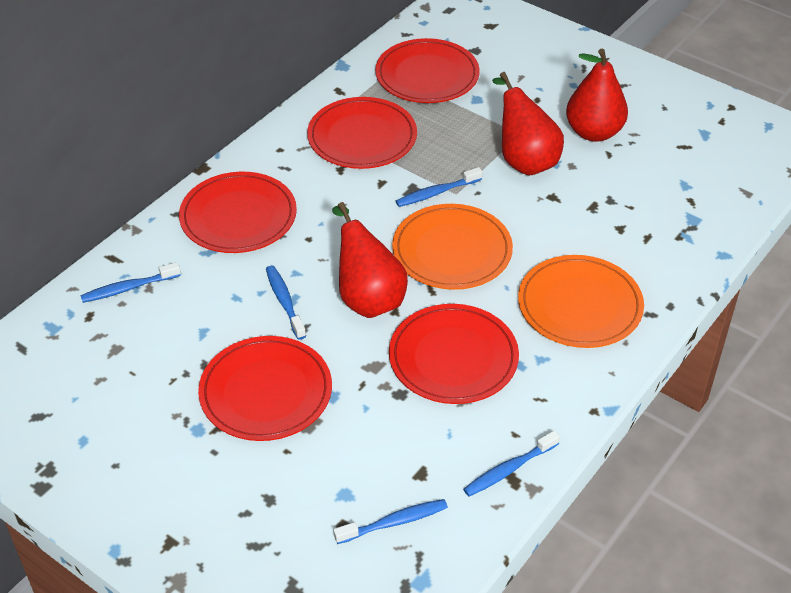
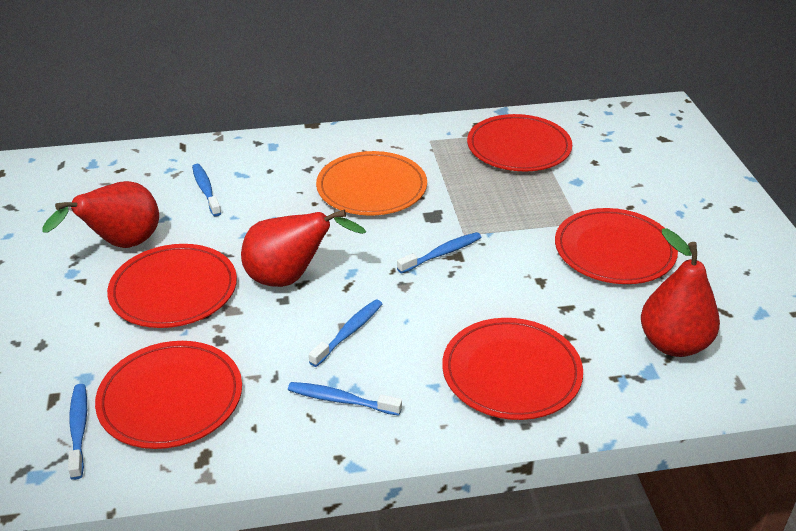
orange plate: 2 -> 1

